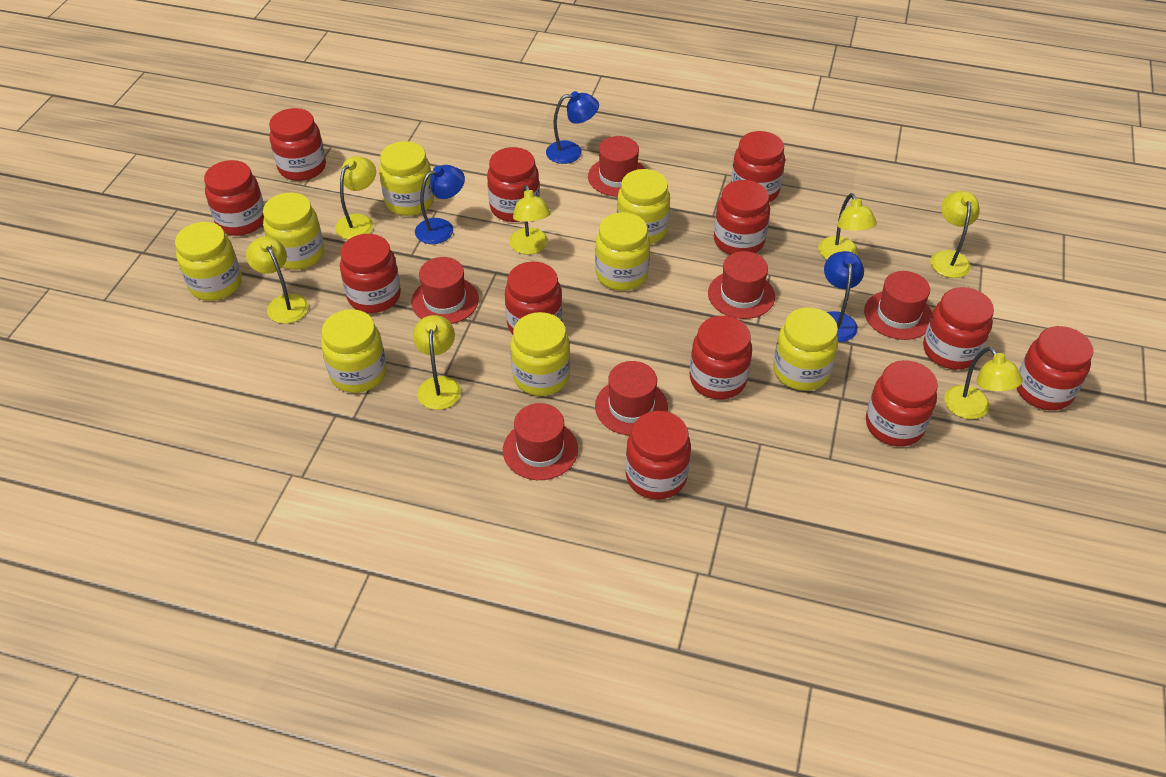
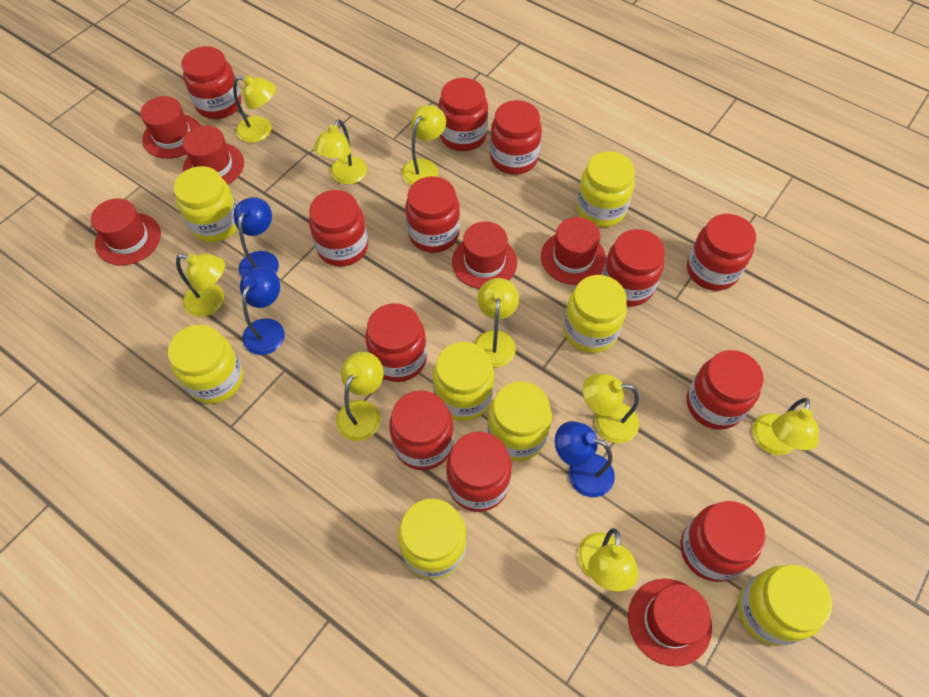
yellow lamp: 7 -> 9

